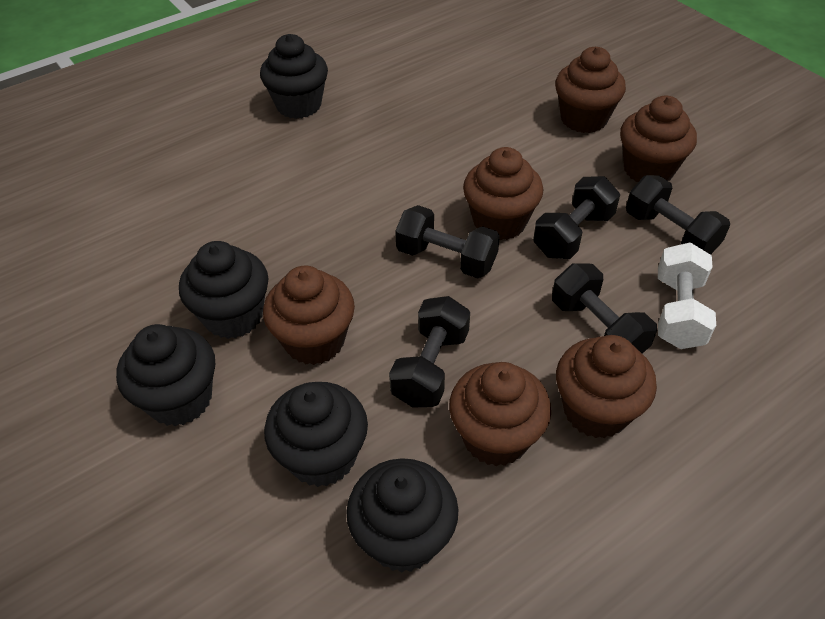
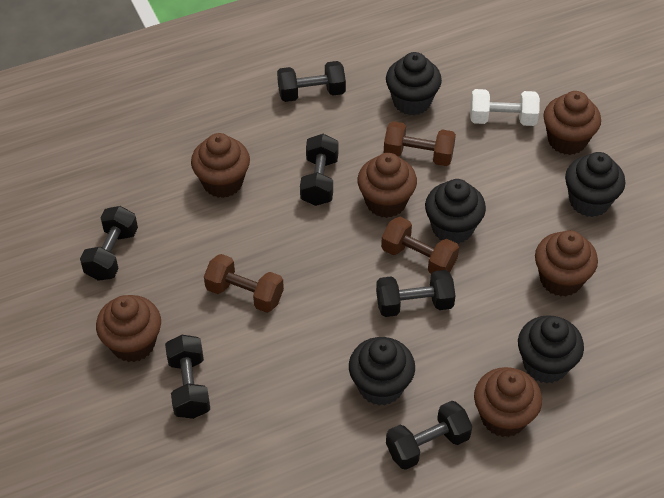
black dumbbell: 5 -> 6
brown dumbbell: 0 -> 3

